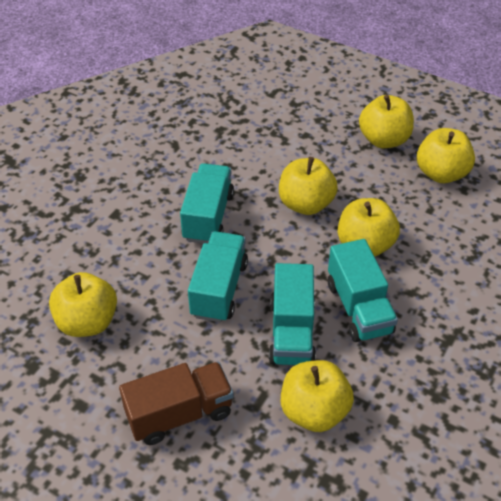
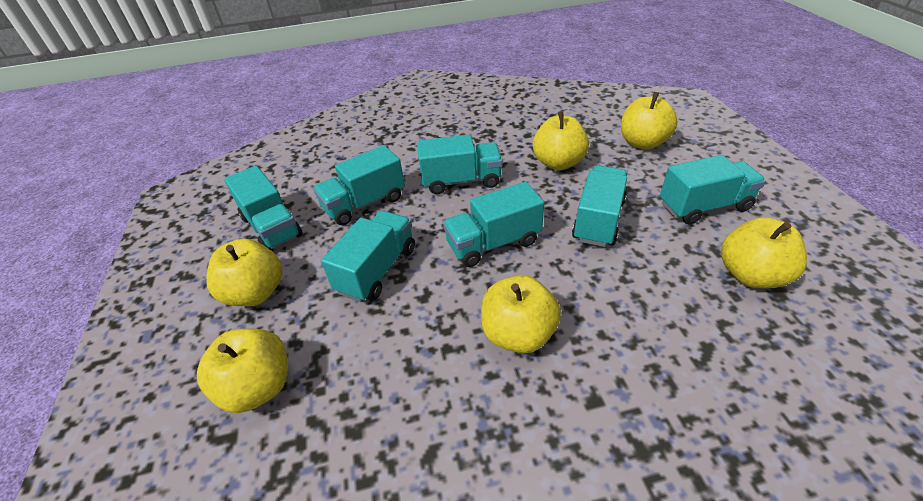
brown truck: 1 -> 0
turquoise truck: 4 -> 7

